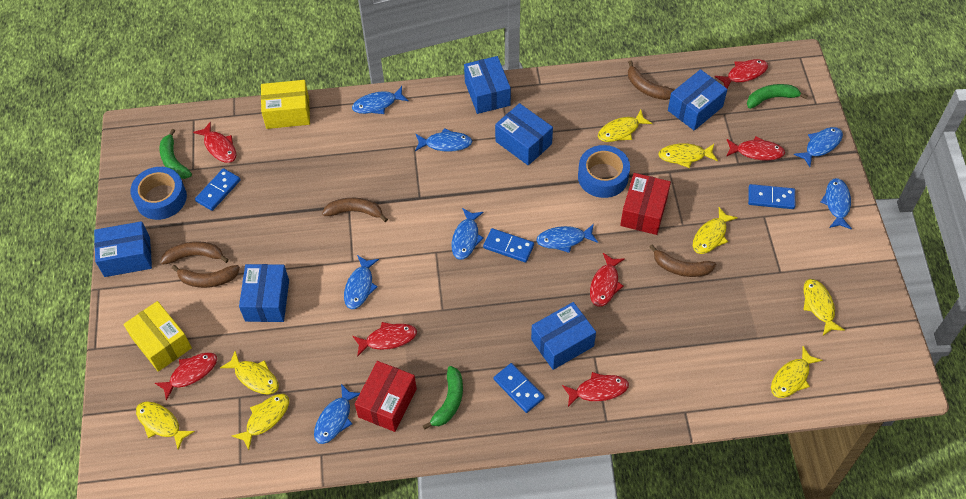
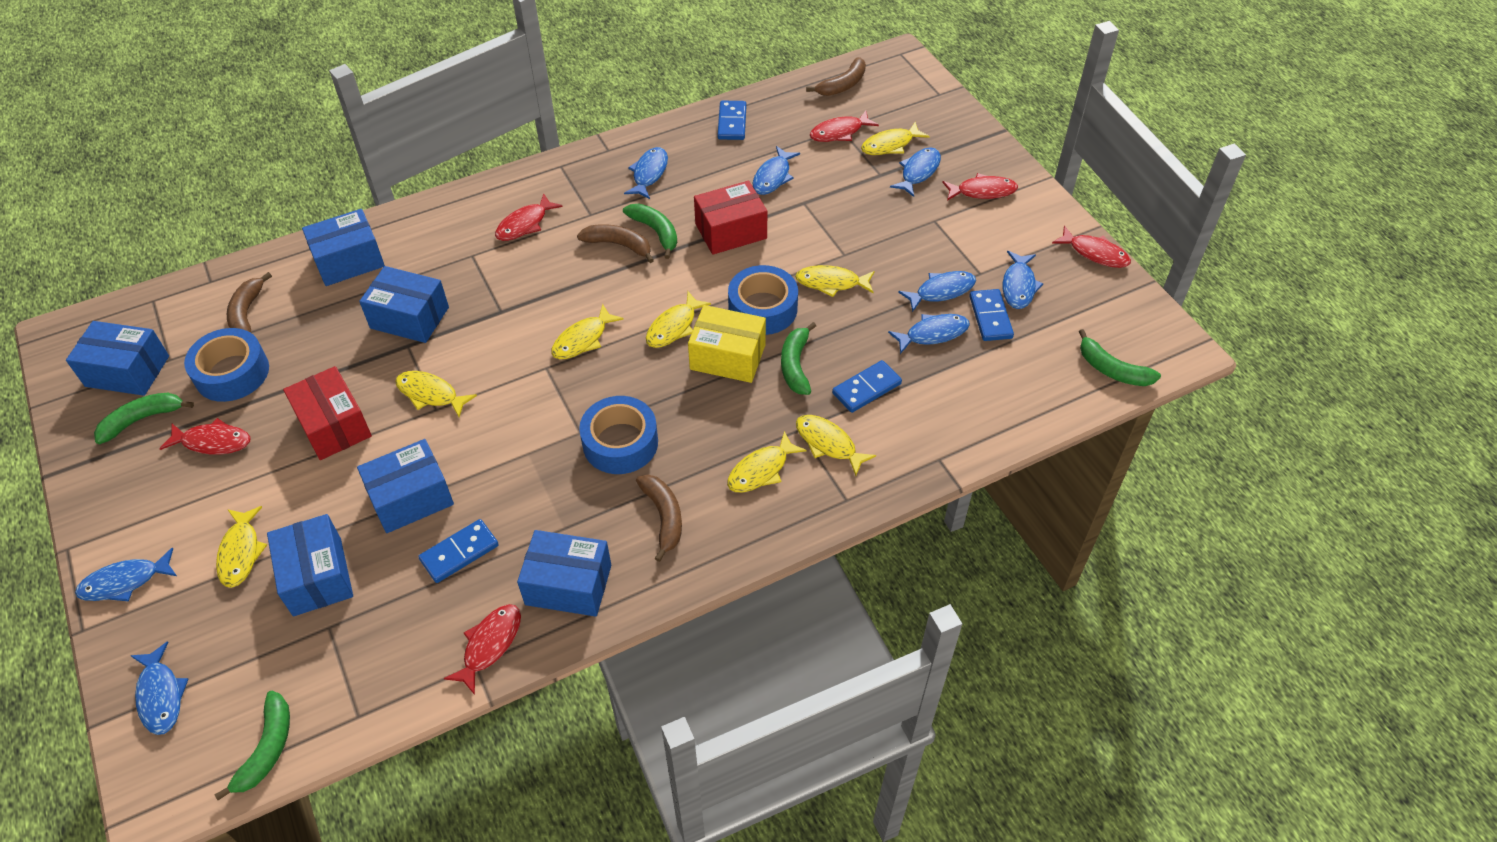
blue tape: 2 -> 3
brown banana: 5 -> 4
green banana: 3 -> 5
red fish: 7 -> 6
yellow box: 2 -> 1

